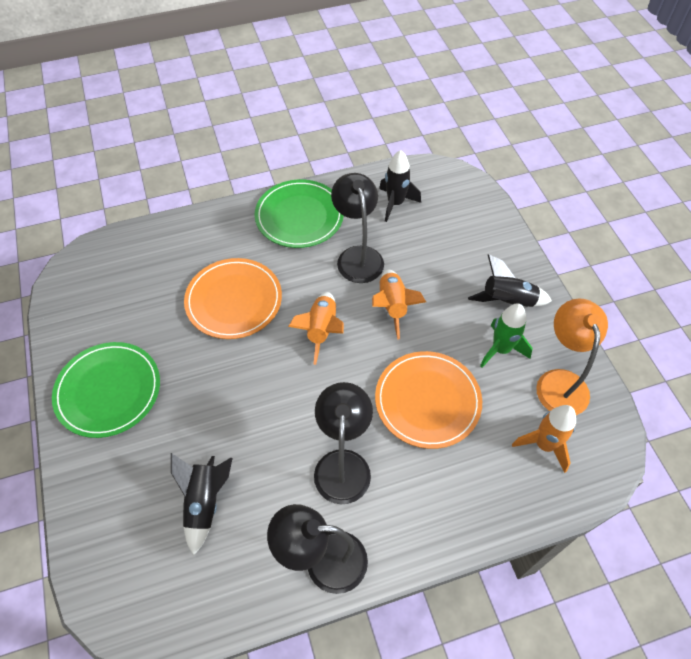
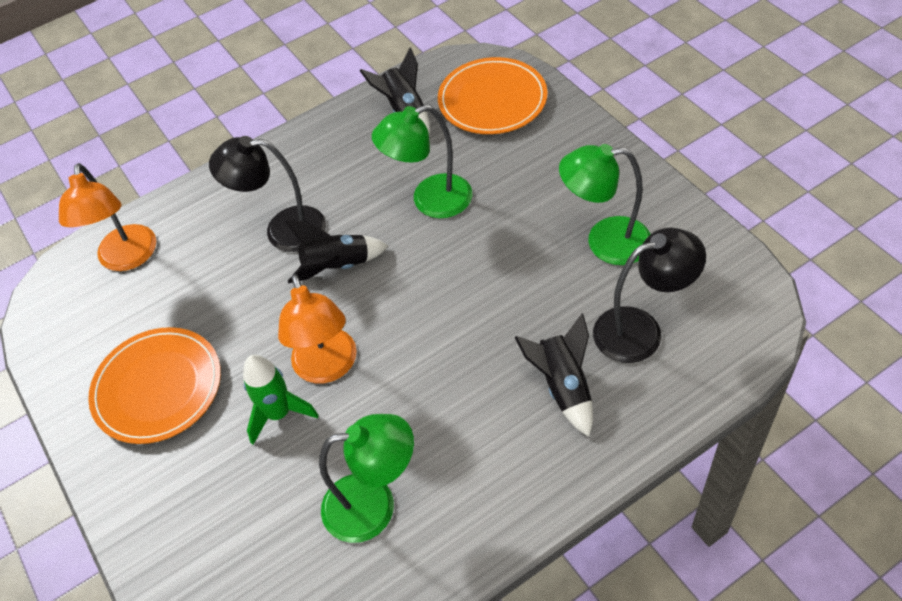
black lamp: 3 -> 2
green lamp: 0 -> 3
green plate: 2 -> 0
orange lamp: 1 -> 2
orange rocket: 3 -> 0

